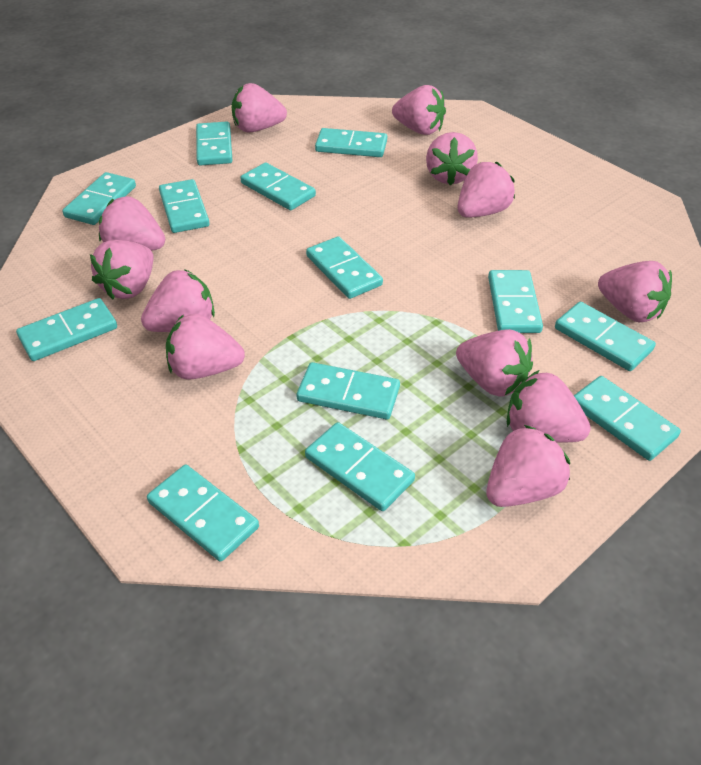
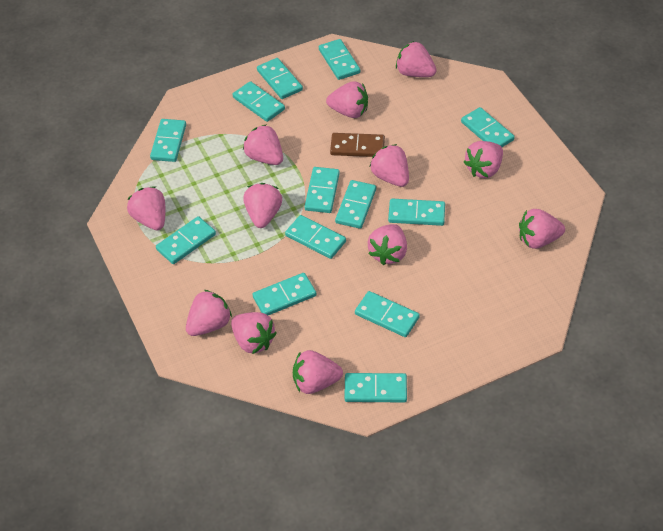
brown domino: 0 -> 1

